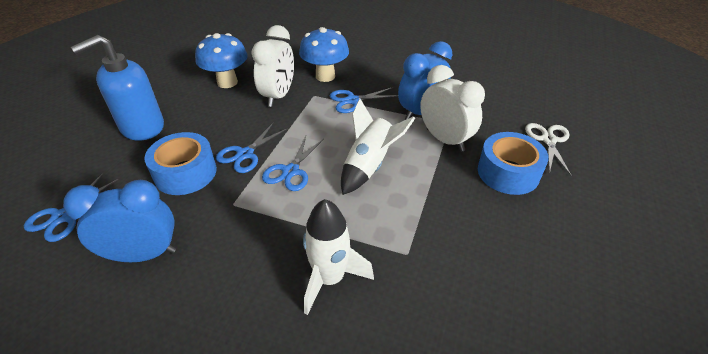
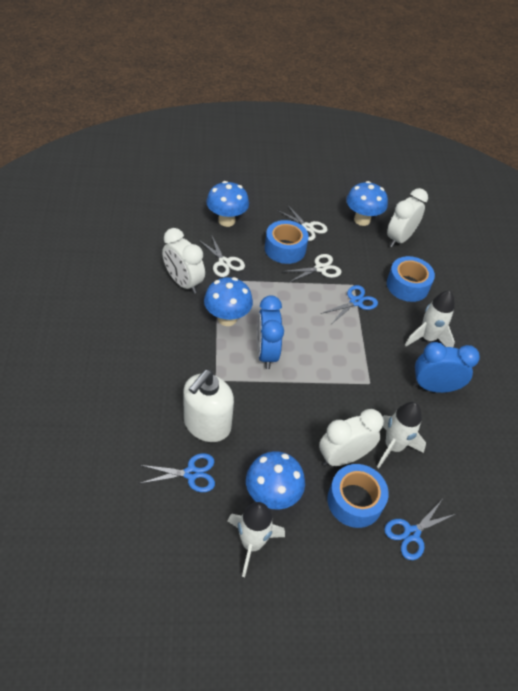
blue mushroom: 2 -> 4
blue scissors: 4 -> 3
blue soap dispenser: 1 -> 0
blue tape: 2 -> 3
white clock: 2 -> 3
white rocket: 2 -> 3
white scissors: 1 -> 3
white soap dispenser: 0 -> 1

